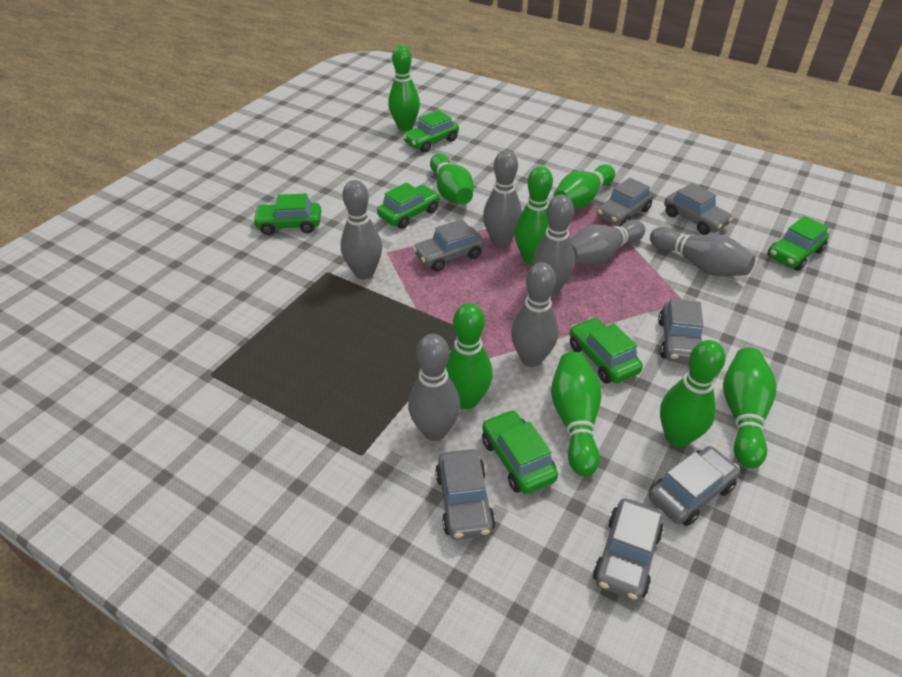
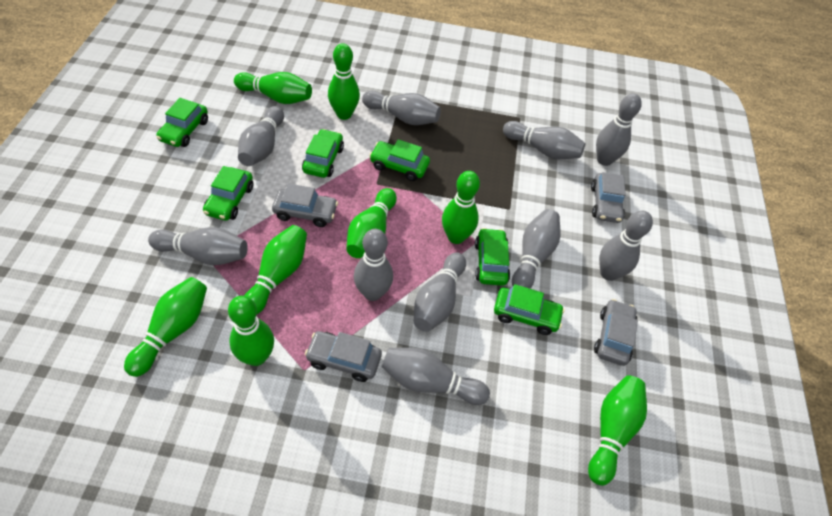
grey bowling pin: 7 -> 10
grey car: 7 -> 4

